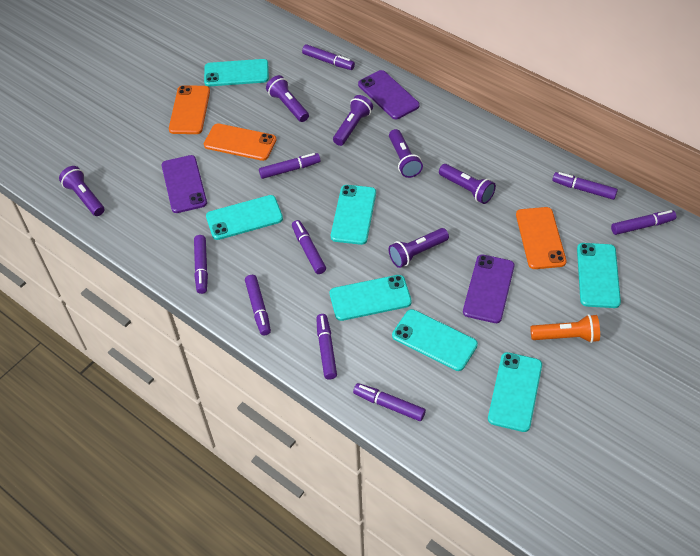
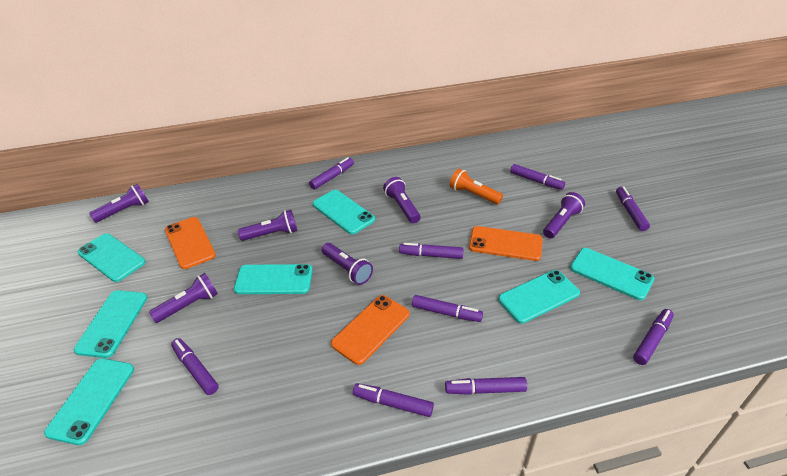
purple phone: 3 -> 0

